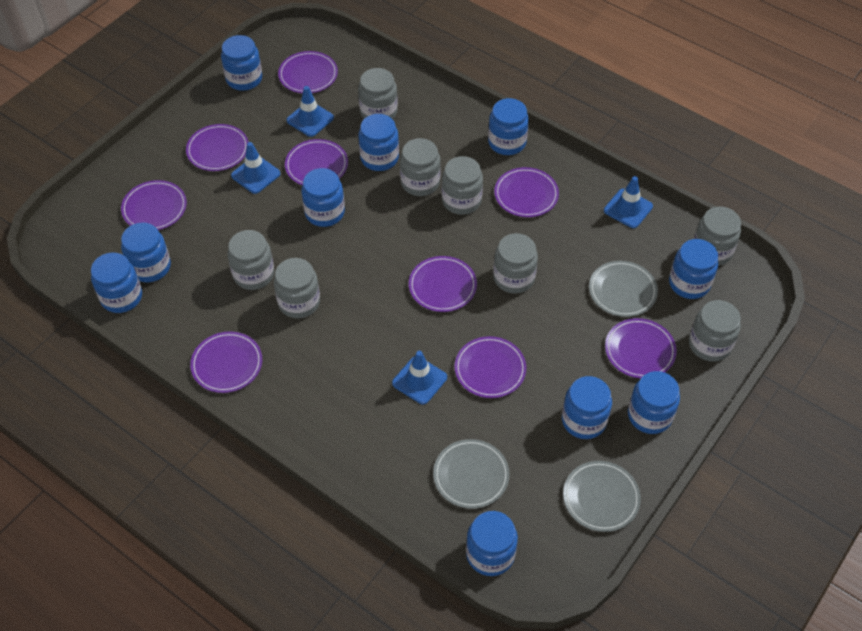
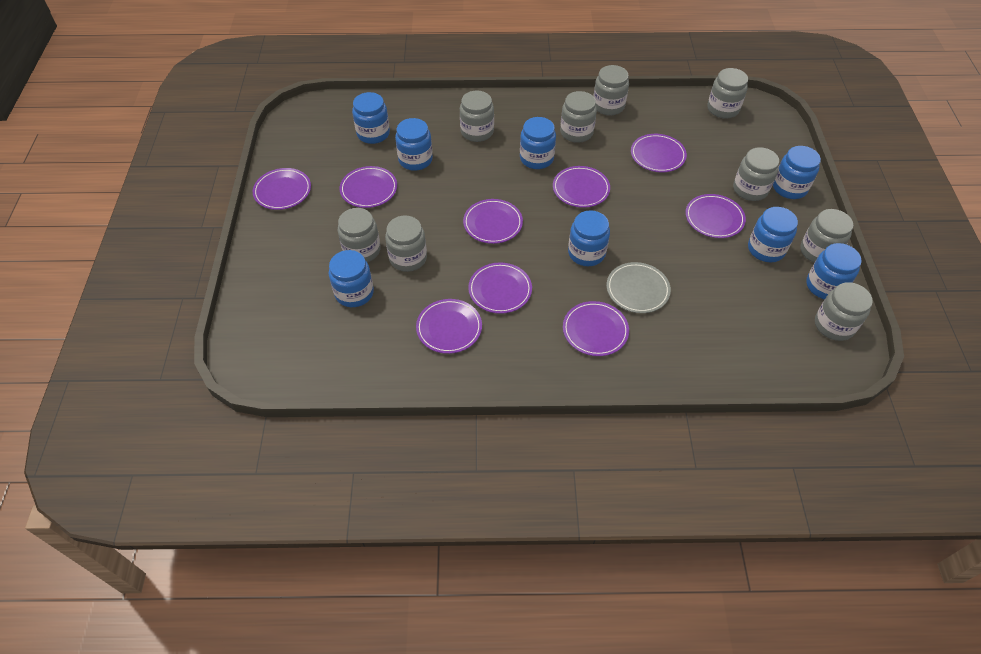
blue jar: 10 -> 8
blue traffic cone: 4 -> 0
grey jar: 8 -> 9
grey plate: 3 -> 1

